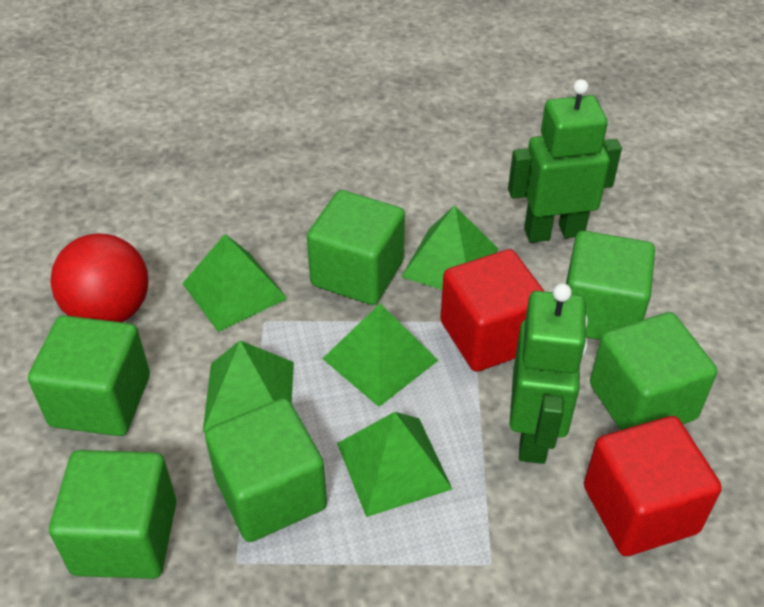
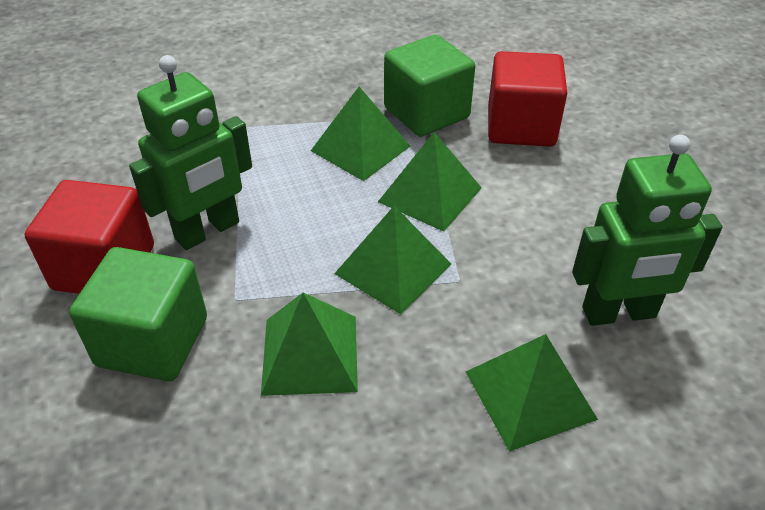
green cube: 6 -> 2
red ball: 1 -> 0

